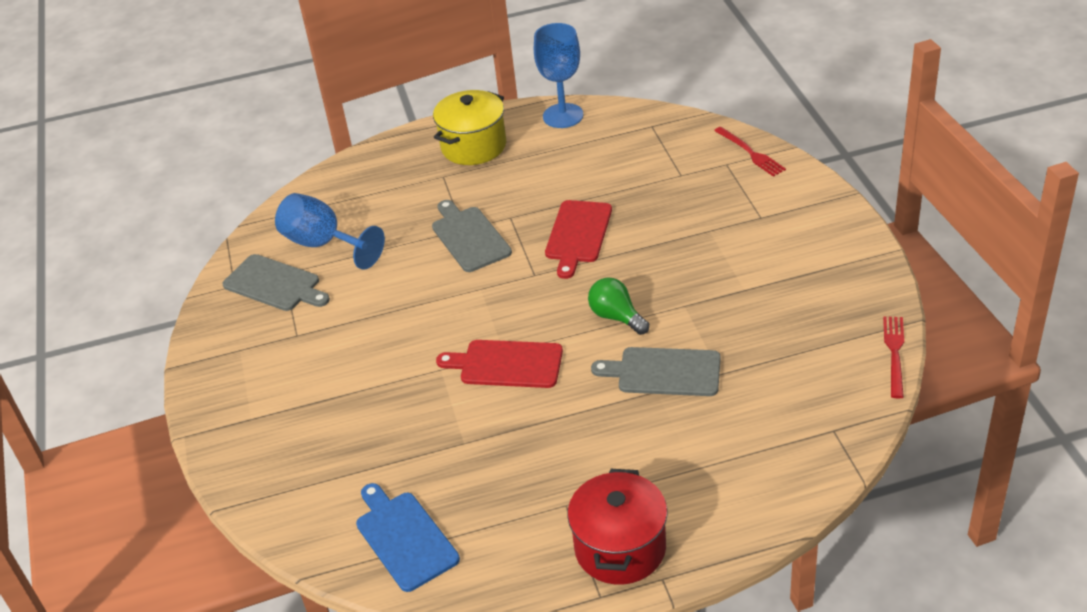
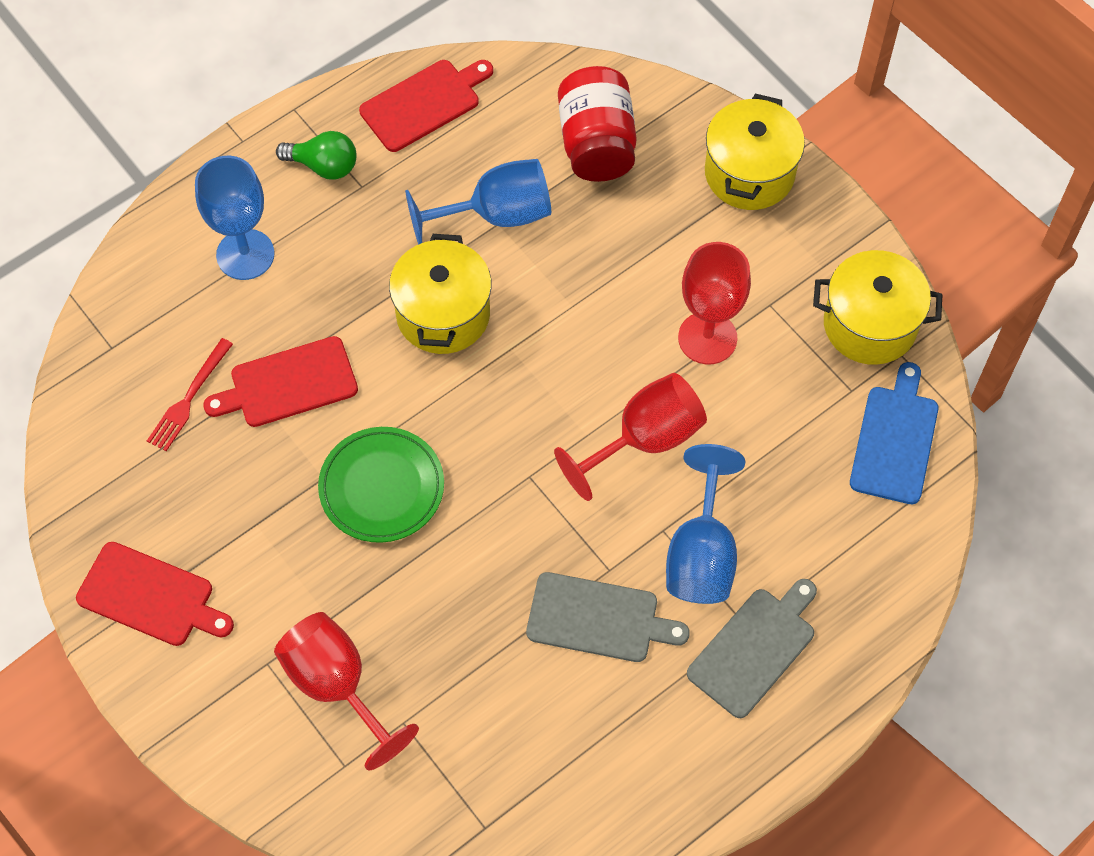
blue goblet: 2 -> 3
green plate: 0 -> 1
grey cutting board: 3 -> 2
red cutting board: 2 -> 3
red fork: 2 -> 1
red goblet: 0 -> 3
red jar: 0 -> 1
red pot: 1 -> 0
yellow pot: 1 -> 3

